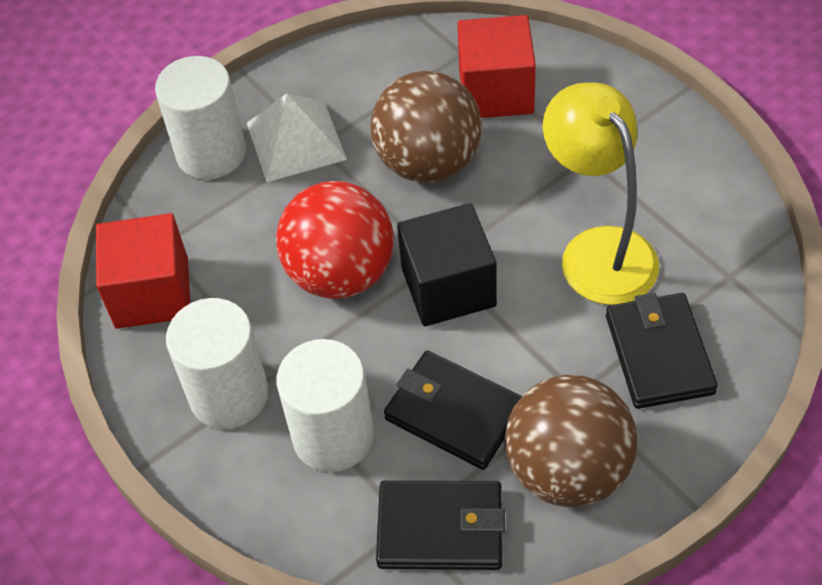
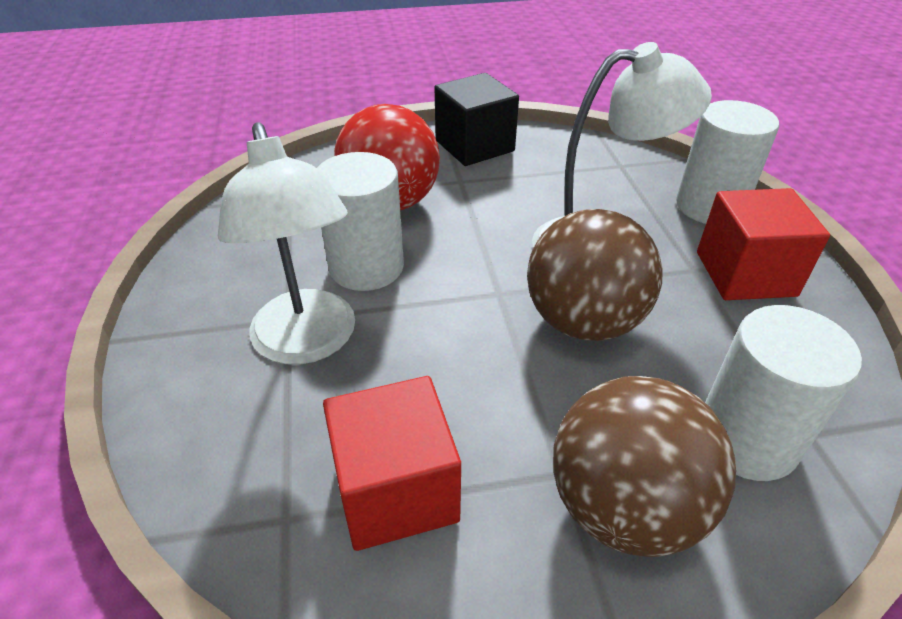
black wallet: 3 -> 0
white lamp: 0 -> 2
white pyramid: 1 -> 0
yellow lamp: 1 -> 0

